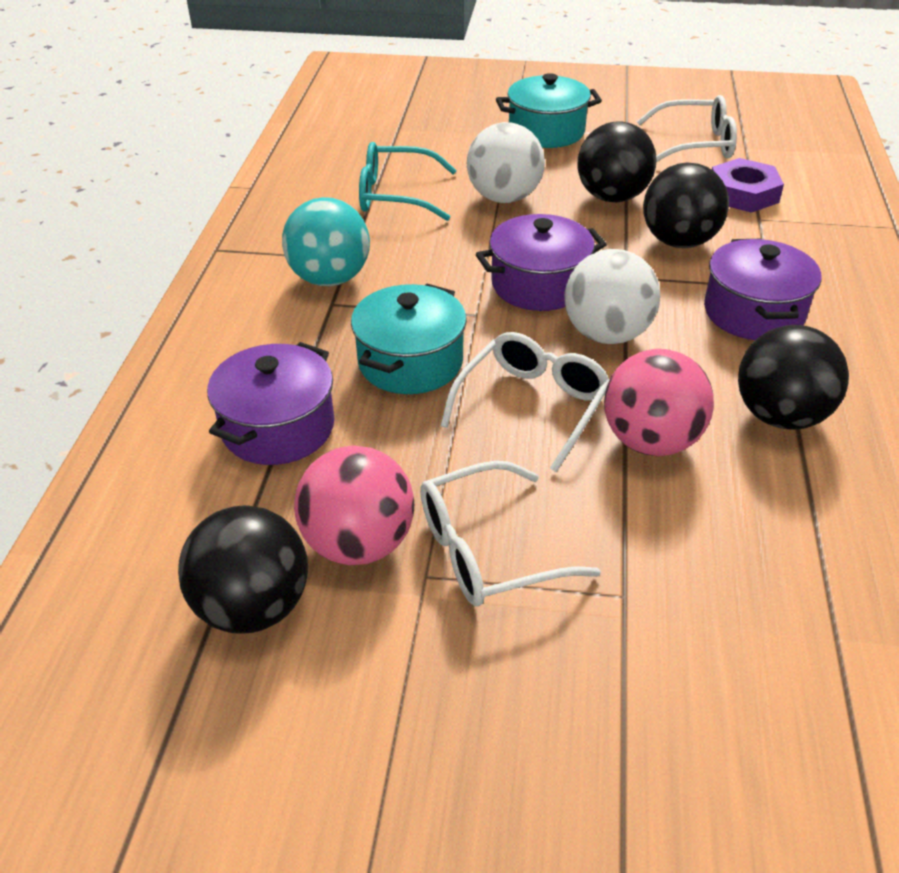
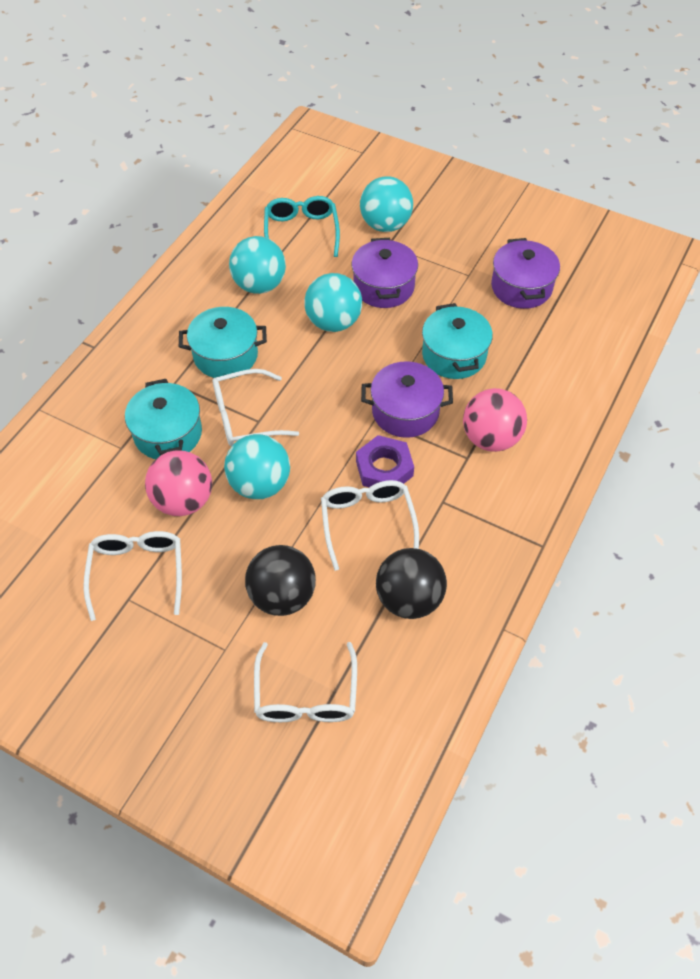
black ball: 4 -> 2
turquoise ball: 1 -> 4
turquoise pot: 2 -> 3
white ball: 2 -> 0
white glasses: 3 -> 4

